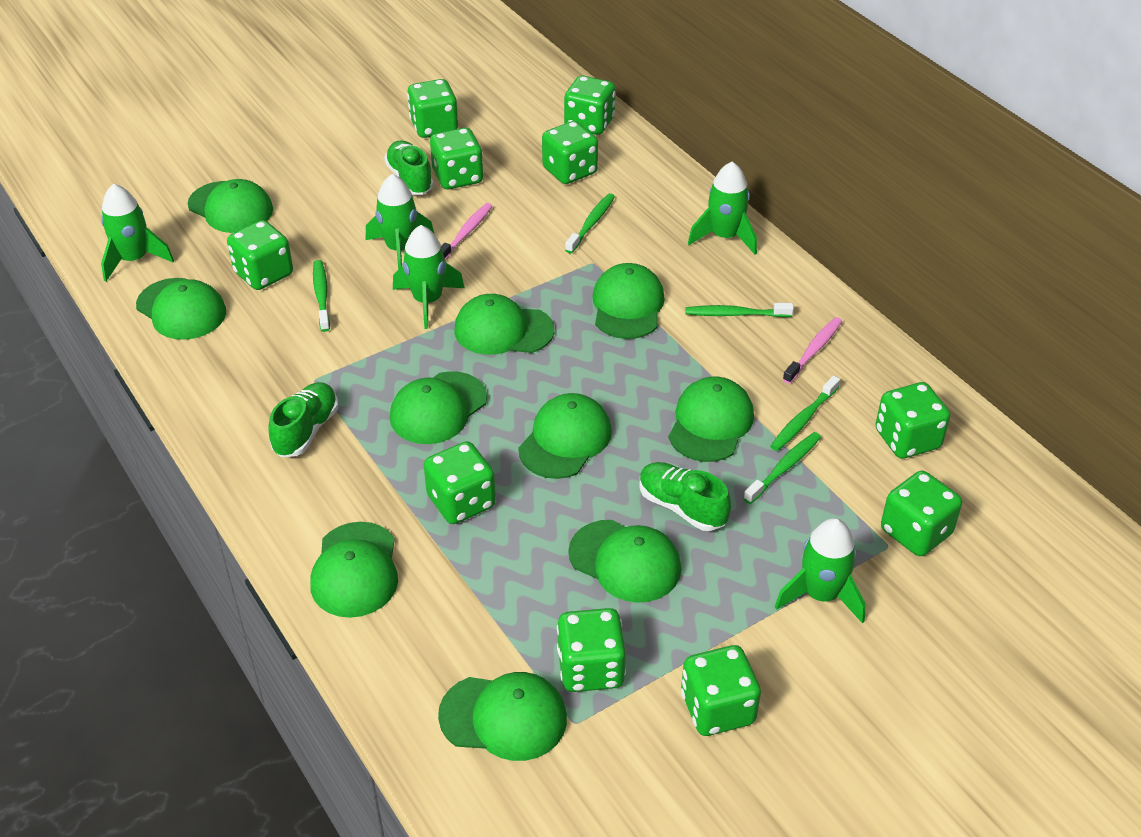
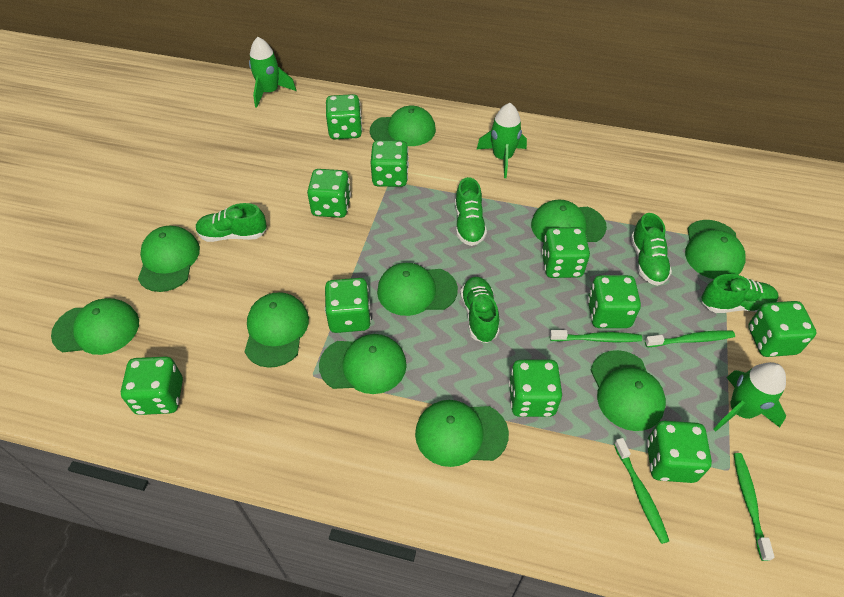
green rocket: 5 -> 3
green shoe: 3 -> 5
green toothbrush: 5 -> 4
pink toothbrush: 2 -> 0

